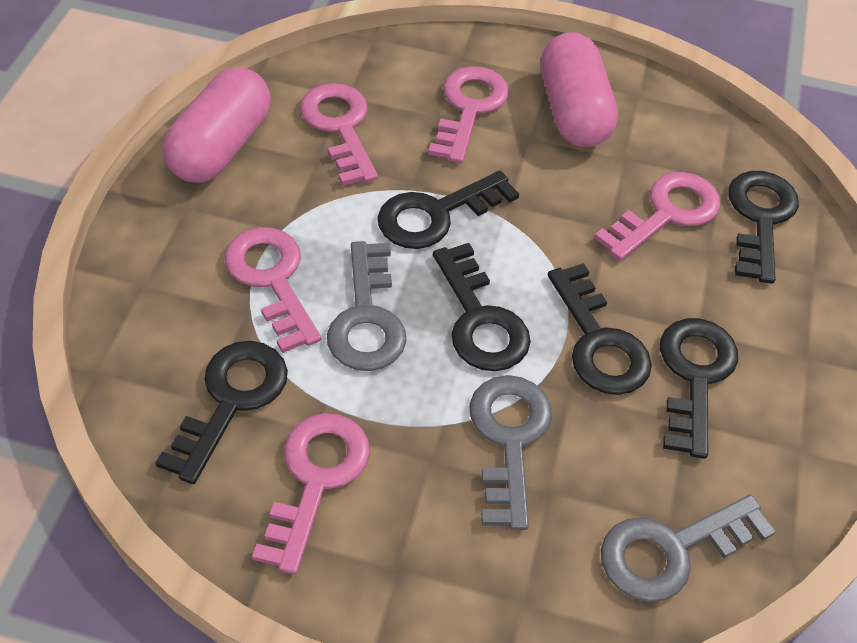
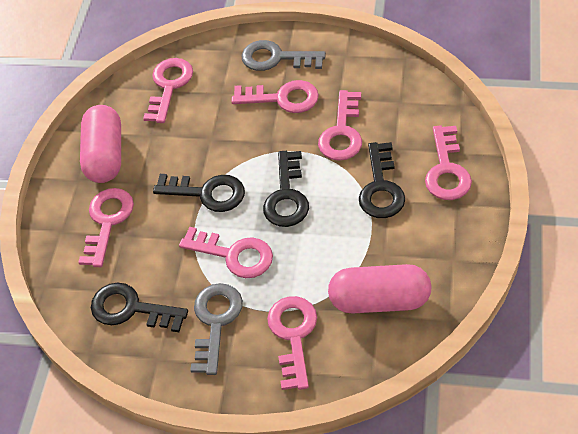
black key: 6 -> 4
grey key: 3 -> 2
pink key: 5 -> 7

